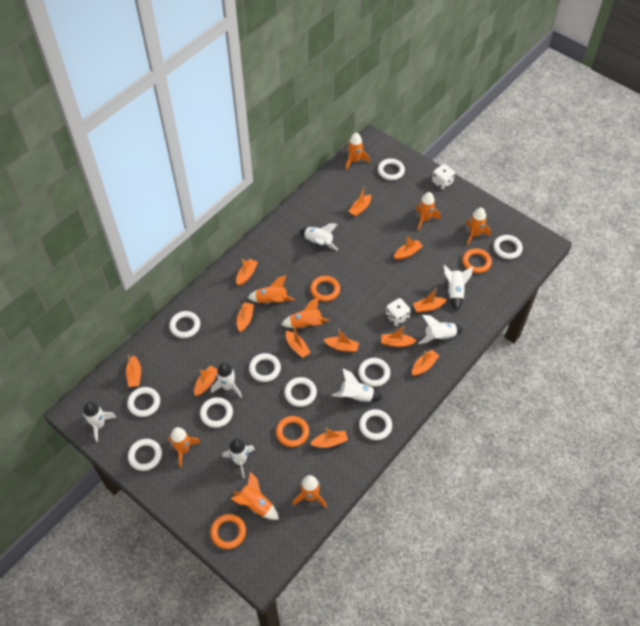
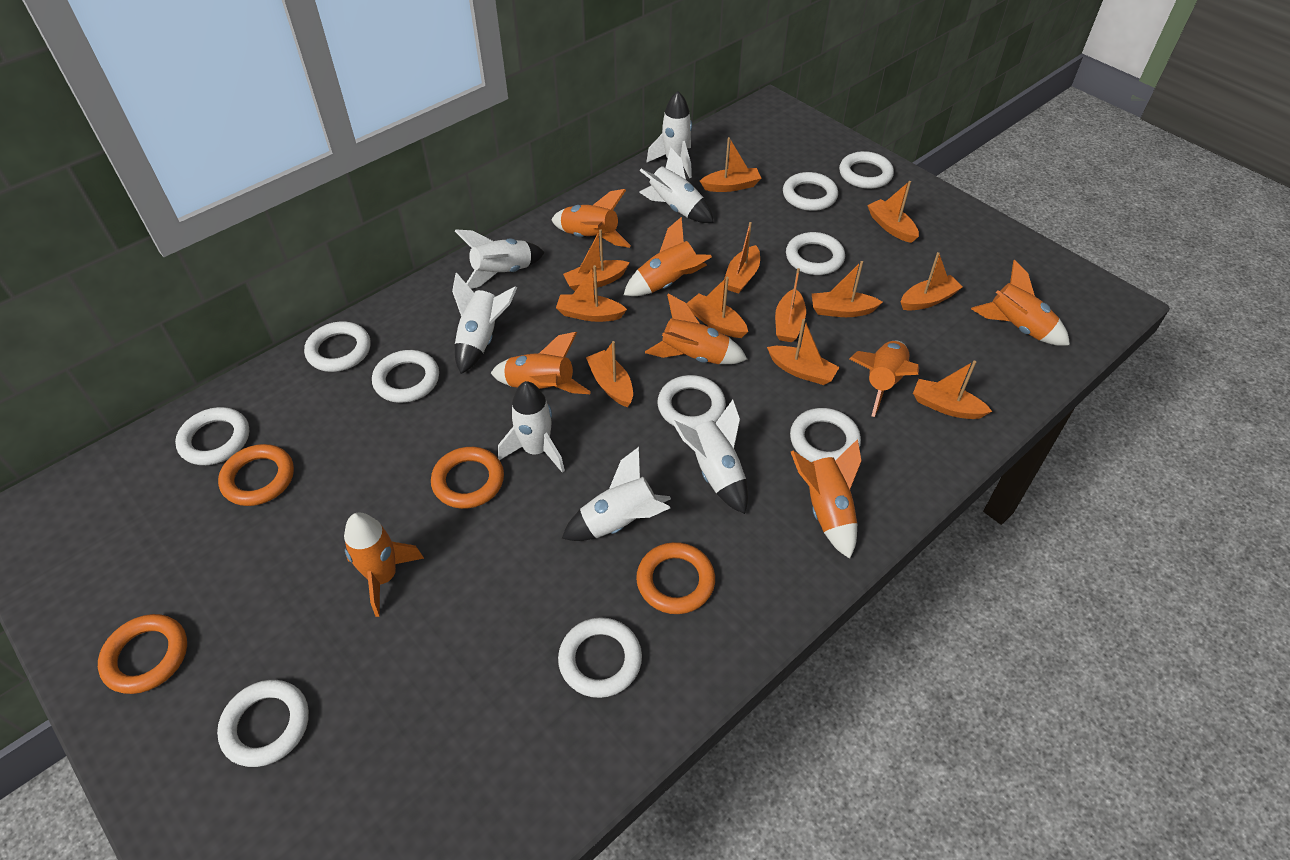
white dice: 2 -> 0

